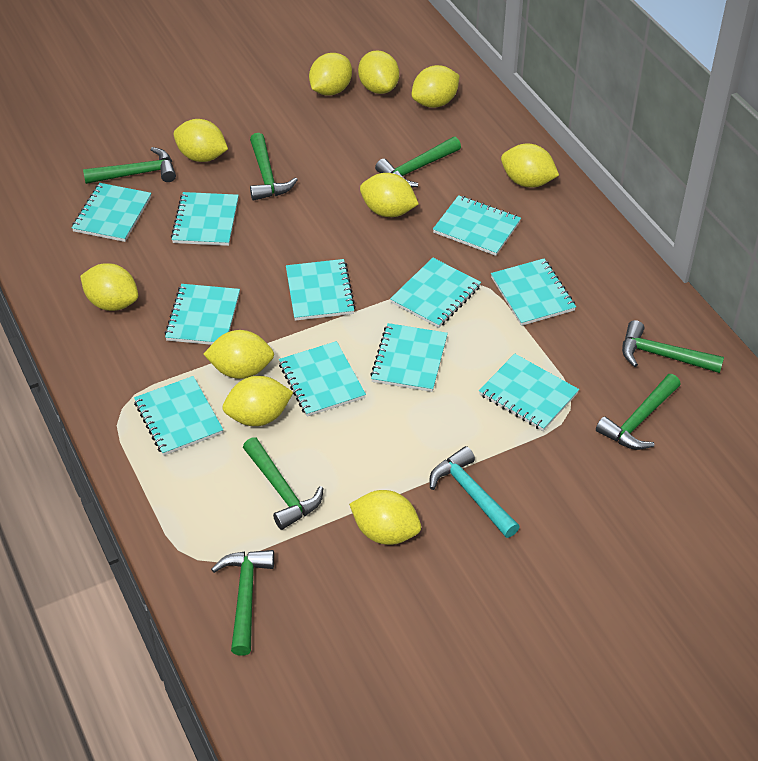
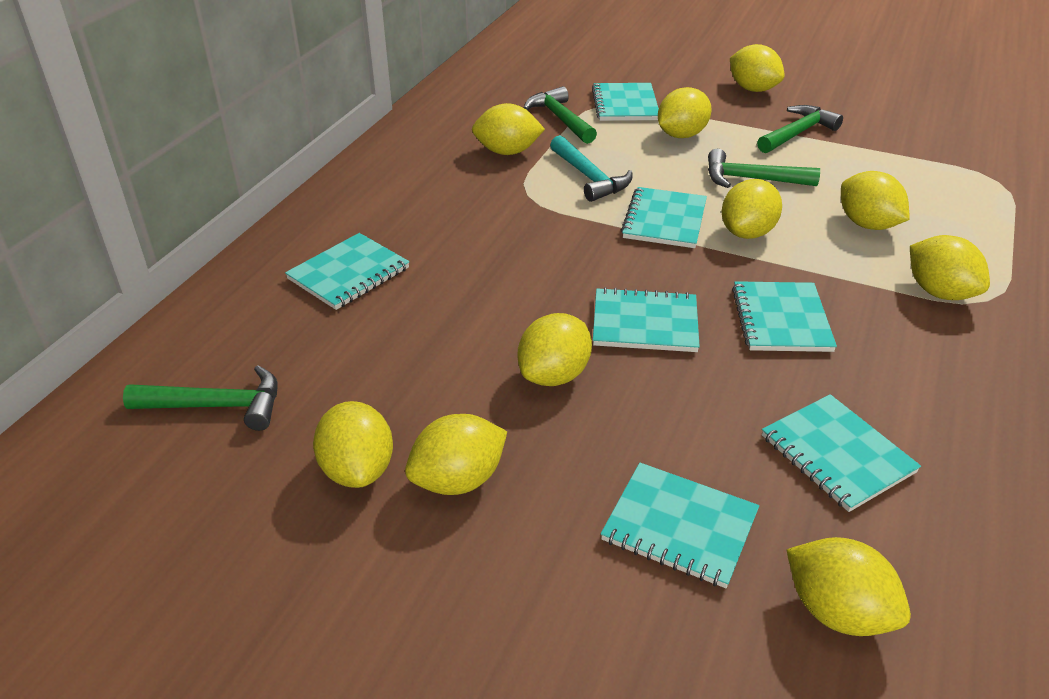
green hammer: 7 -> 4
turquoise notebook: 11 -> 7

